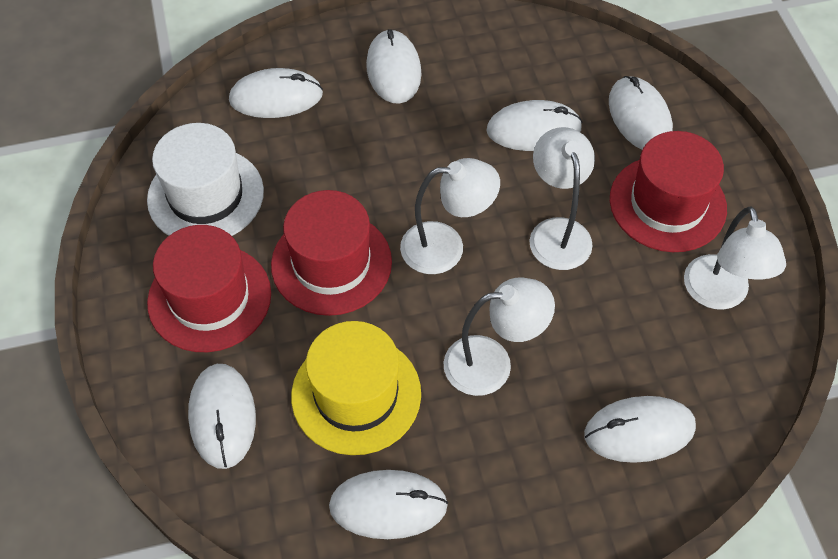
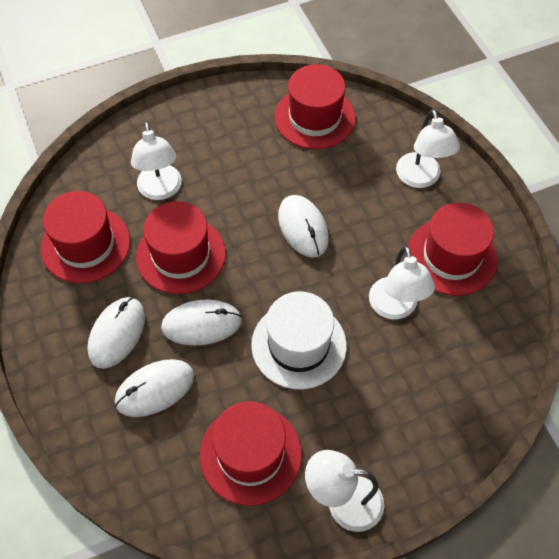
red hat: 3 -> 5
white mouse: 7 -> 4
yellow hat: 1 -> 0

